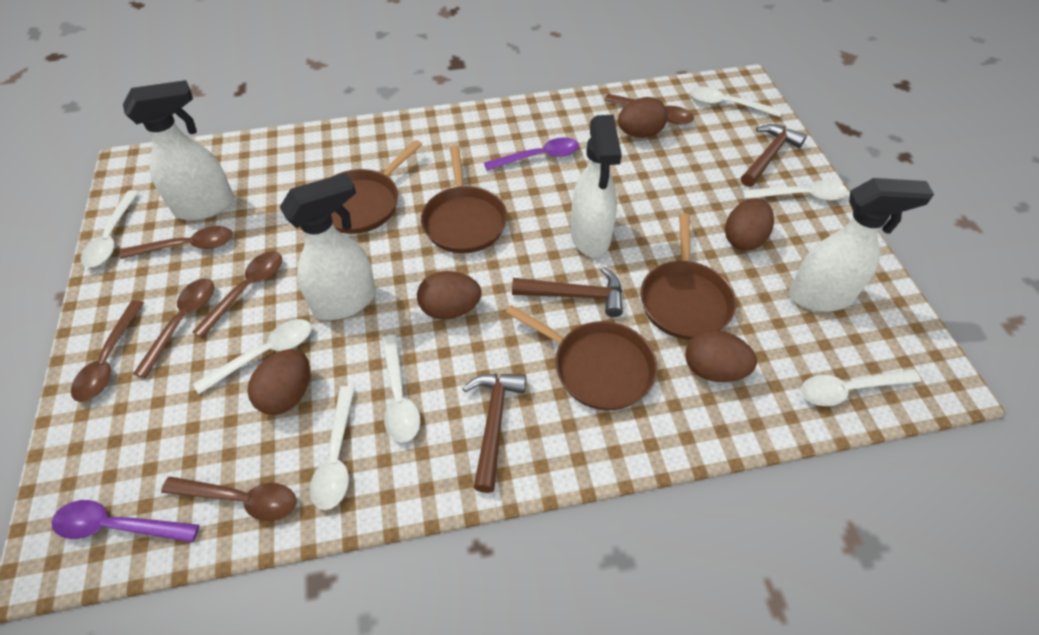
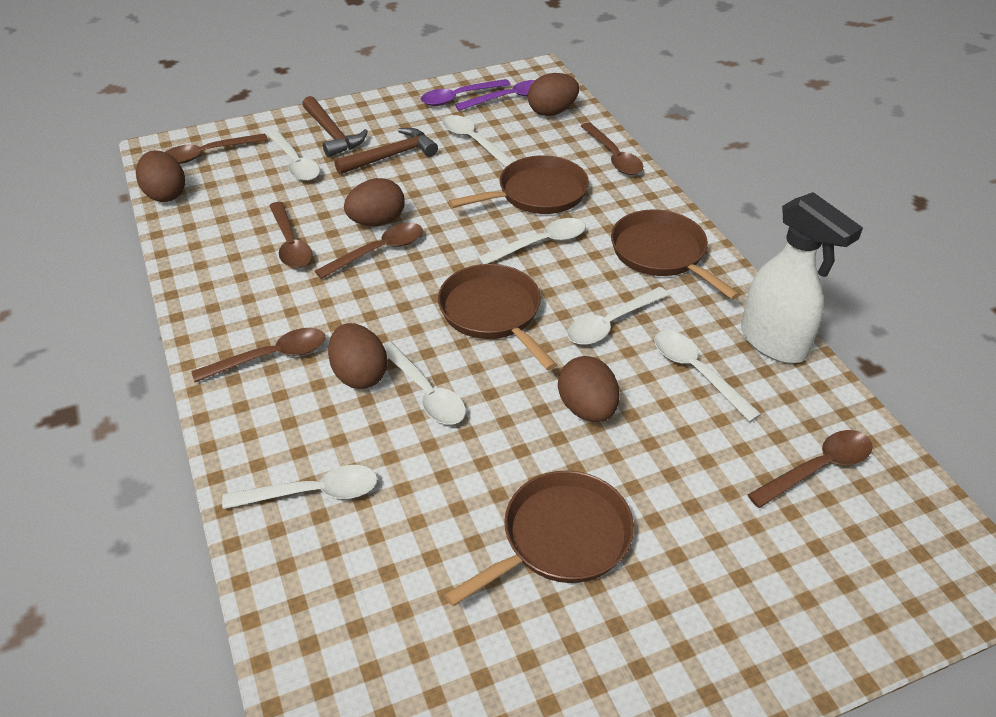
brown hammer: 3 -> 2
white spray bottle: 4 -> 1

